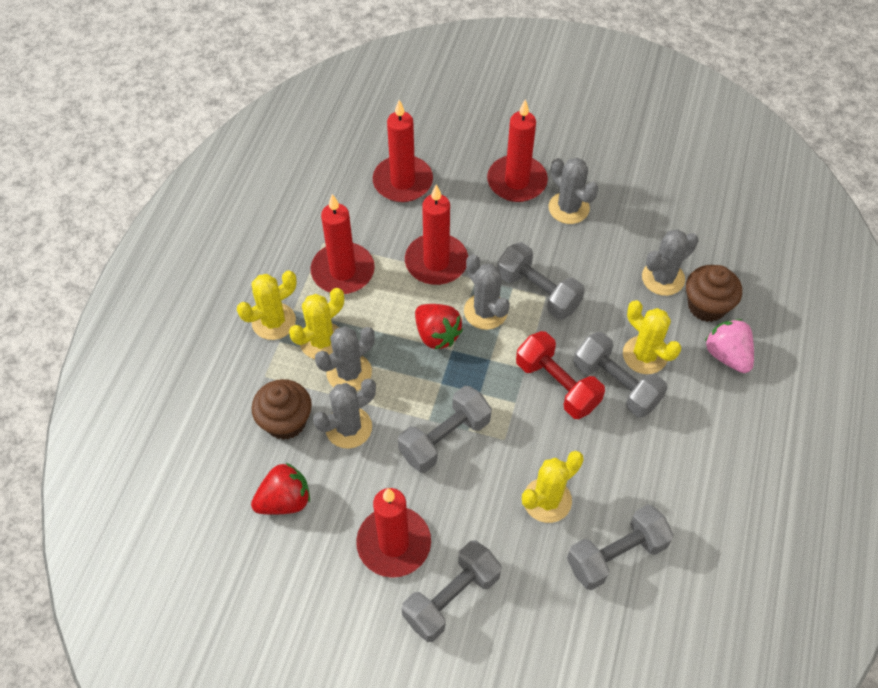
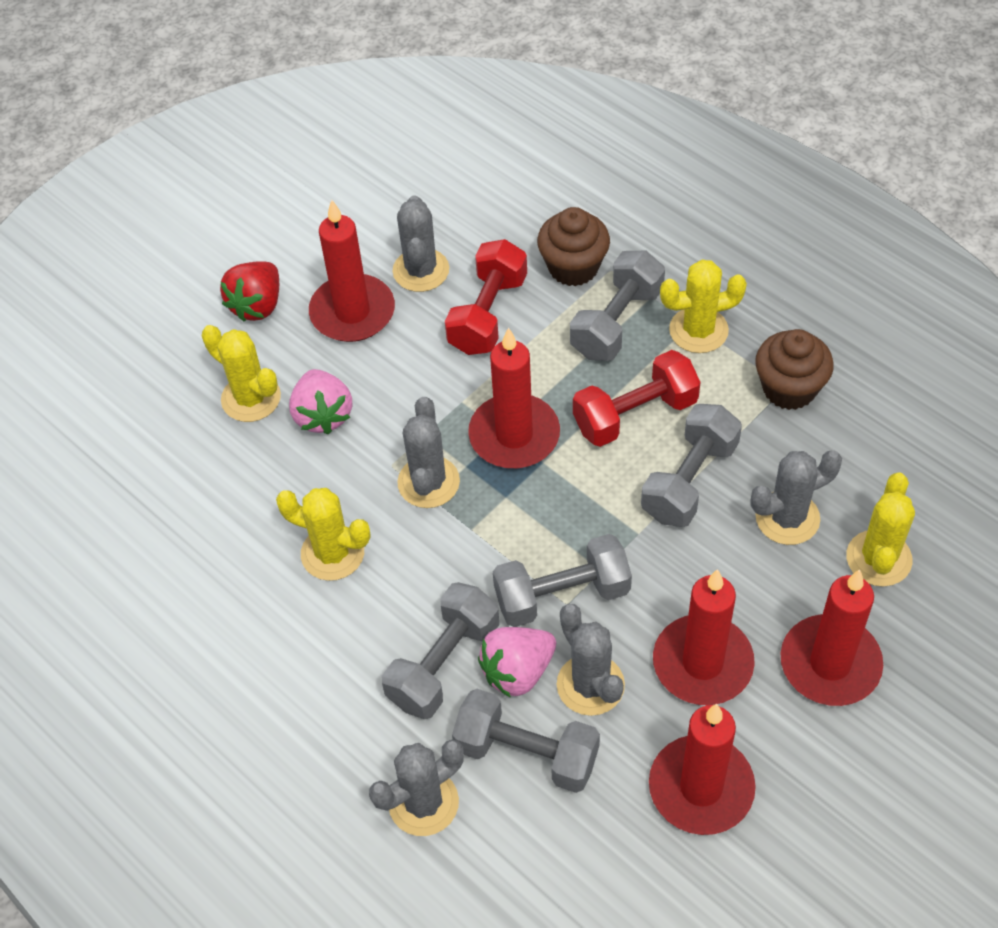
pink strawberry: 1 -> 2
red dumbbell: 1 -> 2
red strawberry: 2 -> 1

